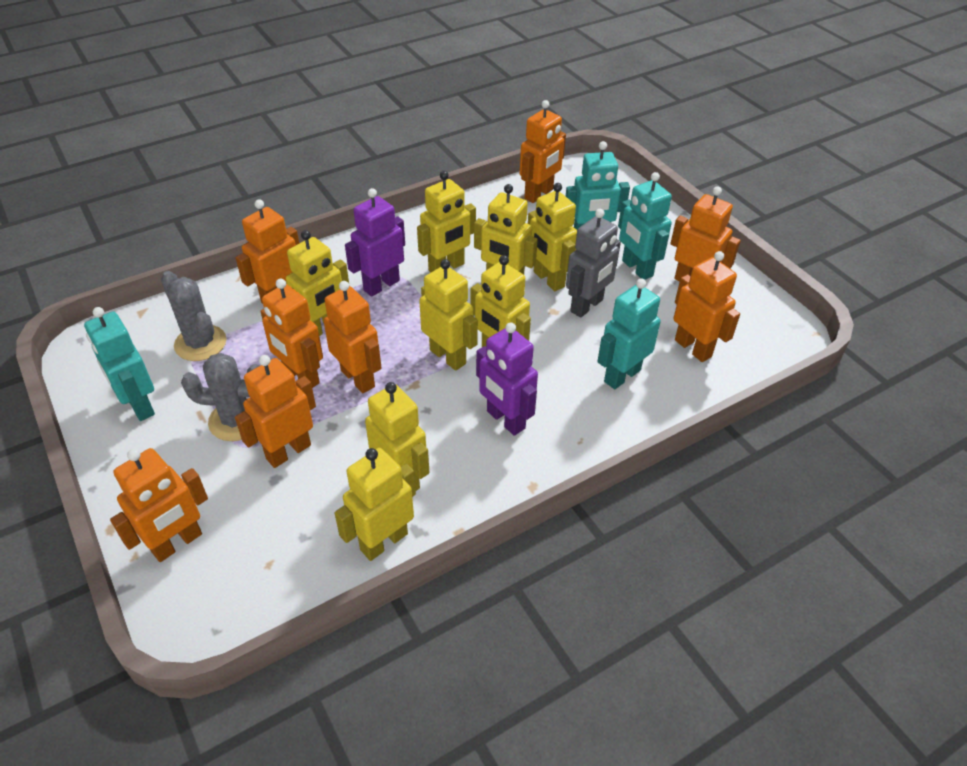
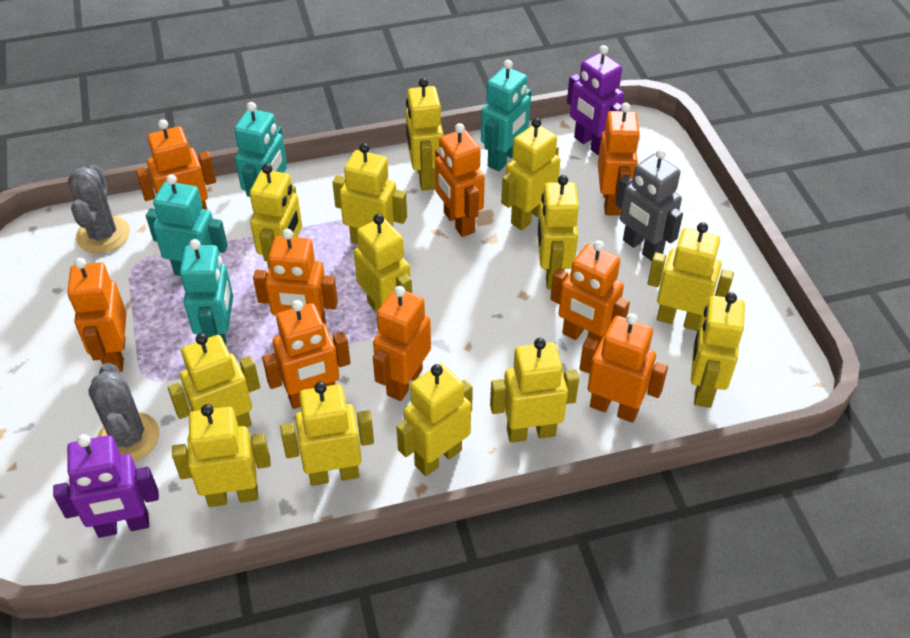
orange robot: 8 -> 9
yellow robot: 8 -> 13

